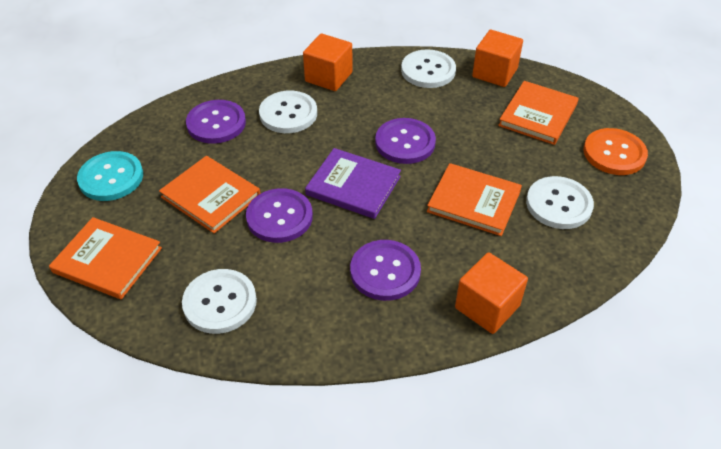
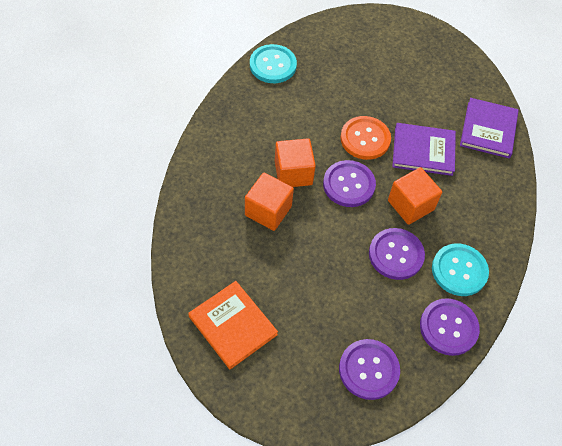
orange book: 4 -> 1
purple book: 1 -> 2
turquoise button: 1 -> 2
white button: 4 -> 0

